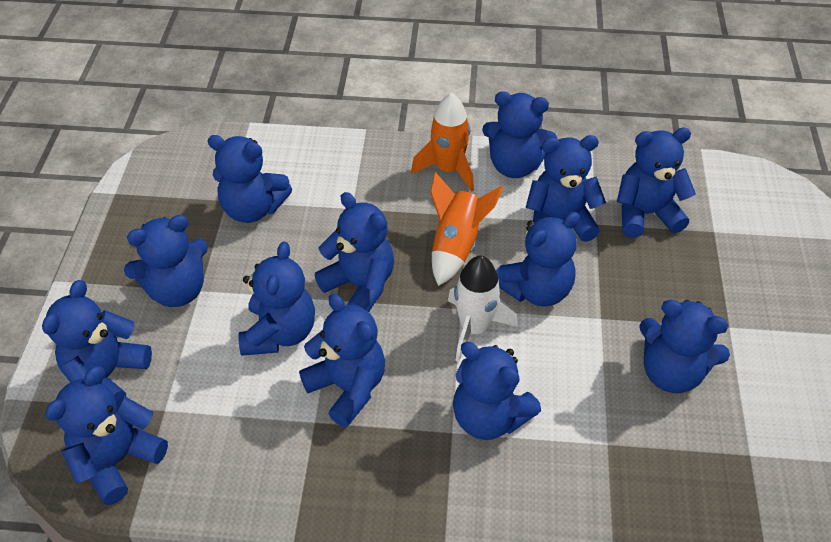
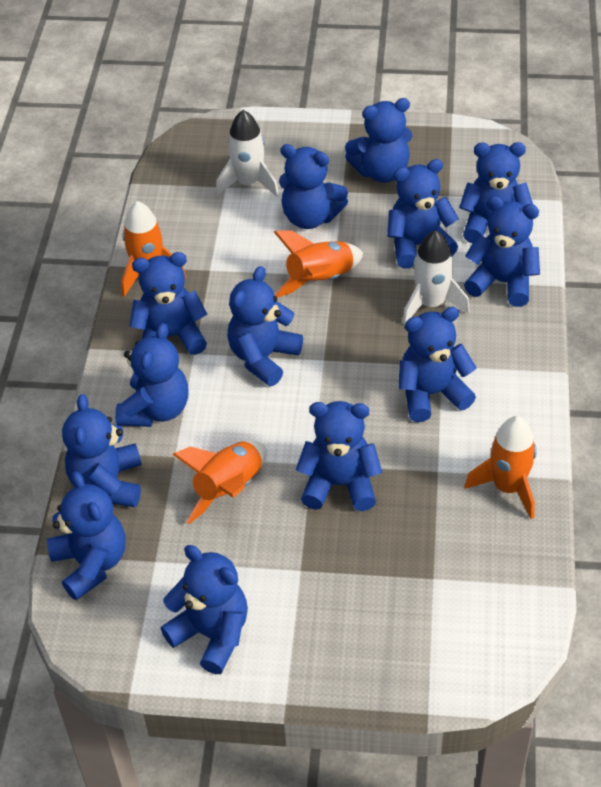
orange rocket: 2 -> 4
white rocket: 1 -> 2

